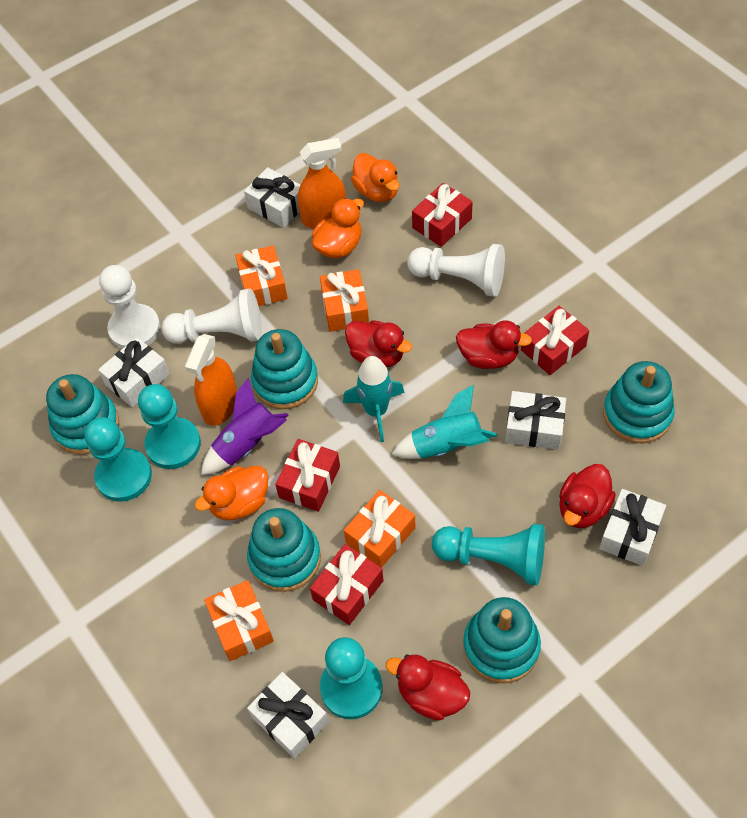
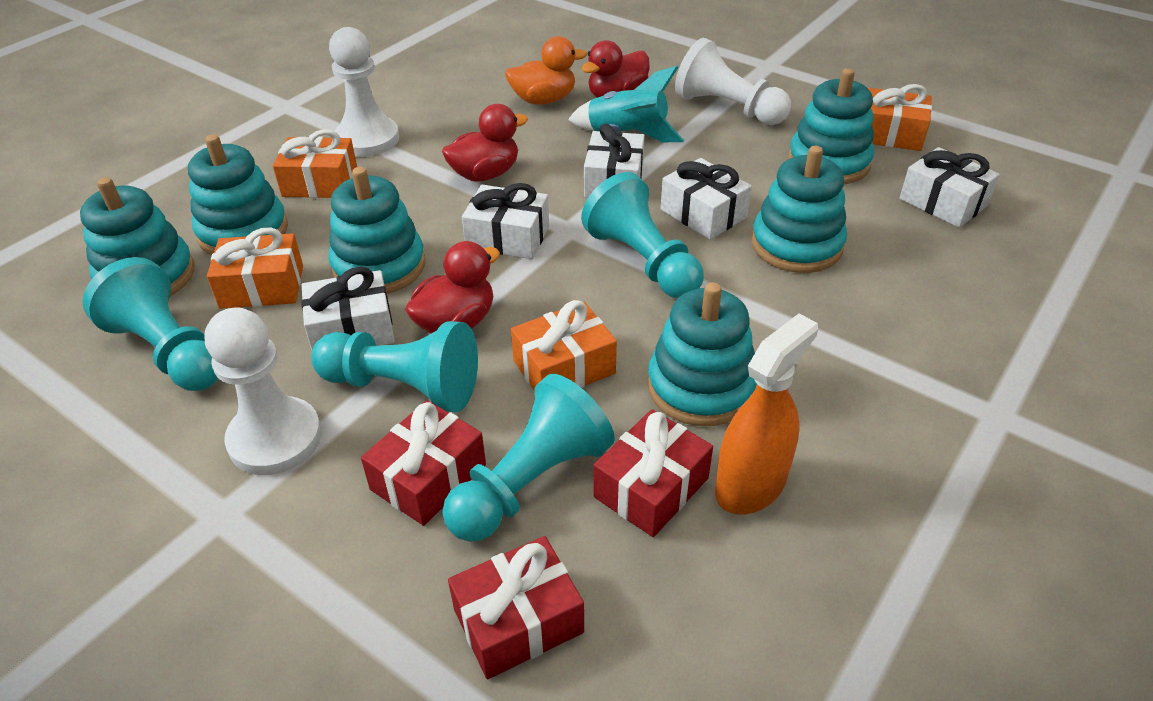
orange duck: 3 -> 1
orange spray bottle: 2 -> 1
purple rocket: 1 -> 0
red duck: 4 -> 3
red gift: 4 -> 3
turquoise rocket: 2 -> 1
turquoise stacking toy: 5 -> 6

